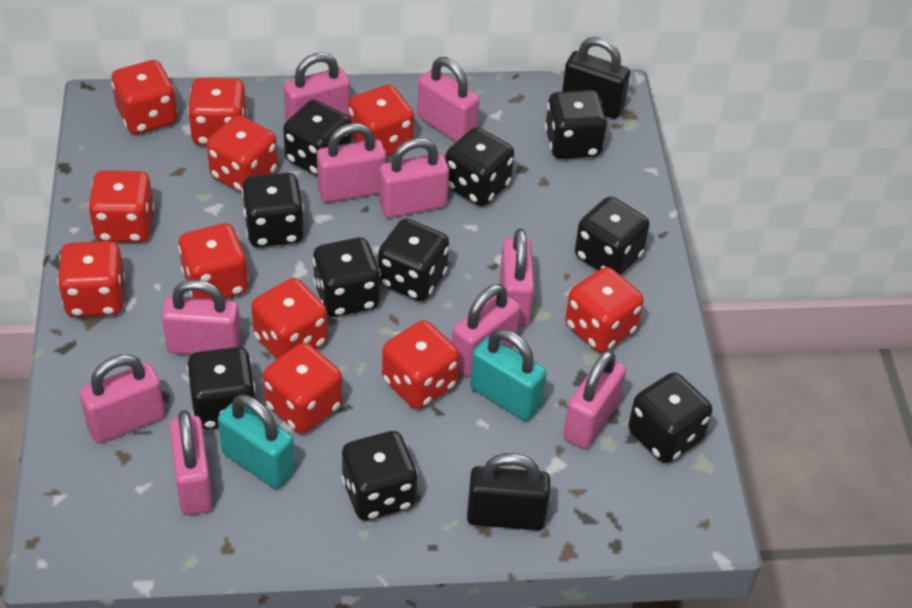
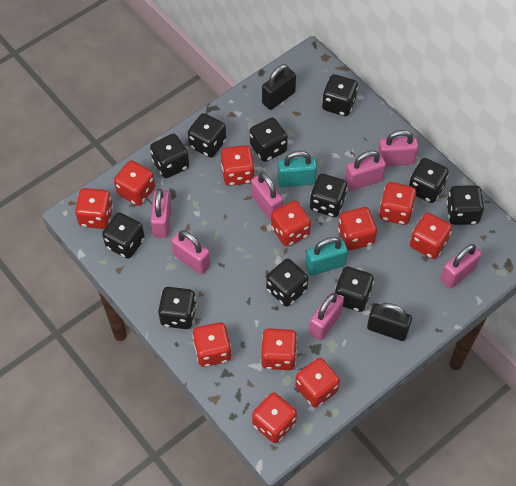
black dice: 10 -> 11
pink padlock: 10 -> 7

